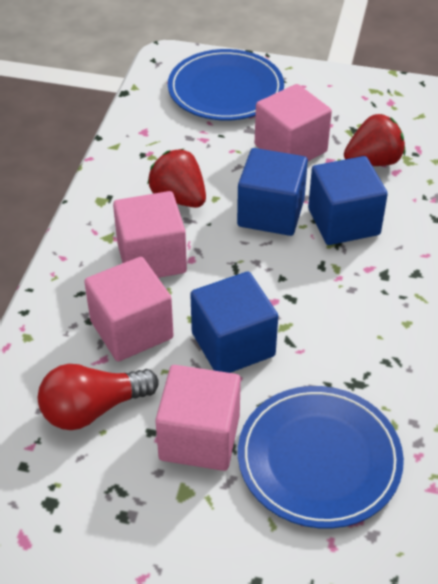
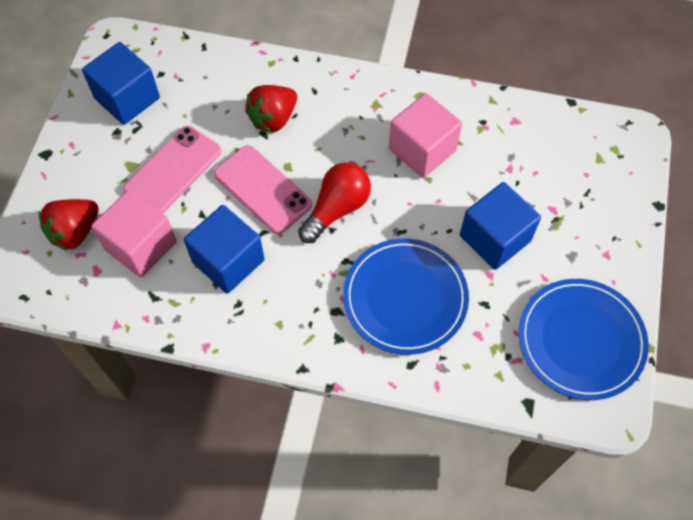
pink cube: 4 -> 2
pink phone: 0 -> 2

